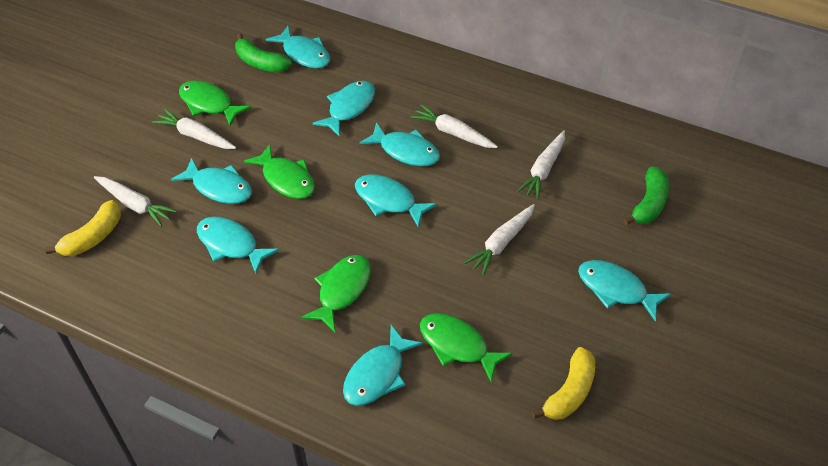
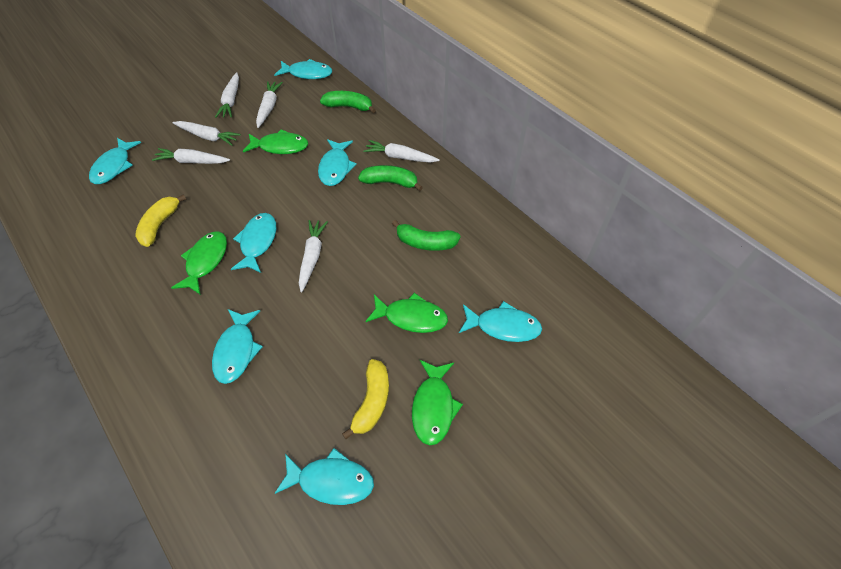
green banana: 2 -> 3
turquoise fish: 8 -> 7
white carrot: 5 -> 6

